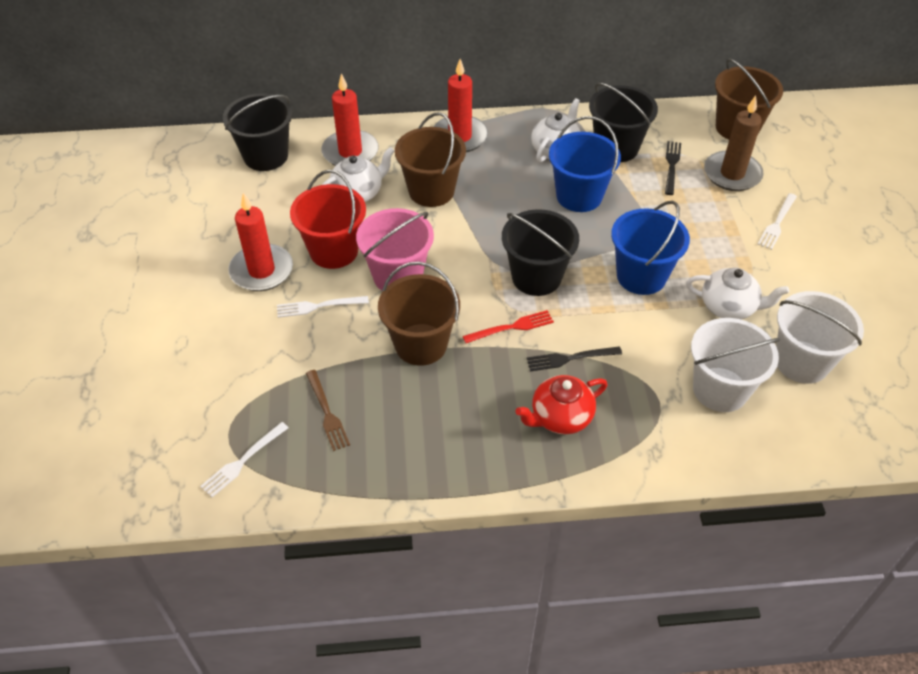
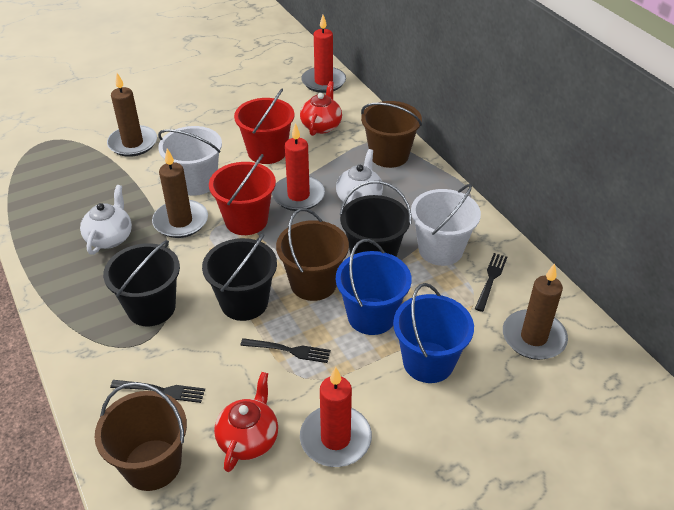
black fork: 2 -> 3
brown candle: 1 -> 3
brown fork: 1 -> 0
pink bucket: 1 -> 0
red bucket: 1 -> 2
red fork: 1 -> 0
red teapot: 1 -> 2
white fork: 3 -> 0
white teapot: 3 -> 2

